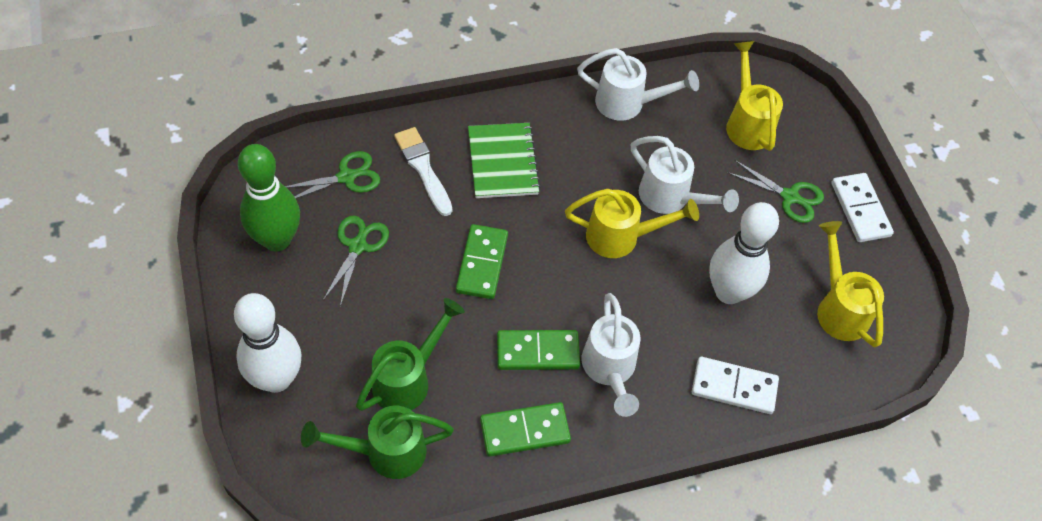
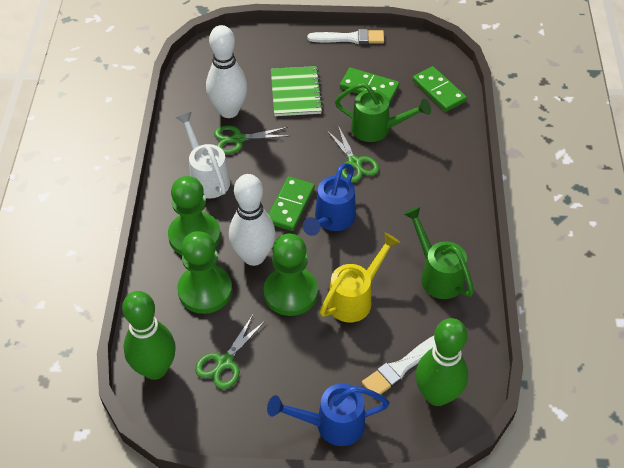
blue watering can: 0 -> 2
green bowling pin: 1 -> 2
green pawn: 0 -> 3
white brush: 1 -> 2
white domino: 2 -> 0
white watering can: 3 -> 1
yellow watering can: 3 -> 1

